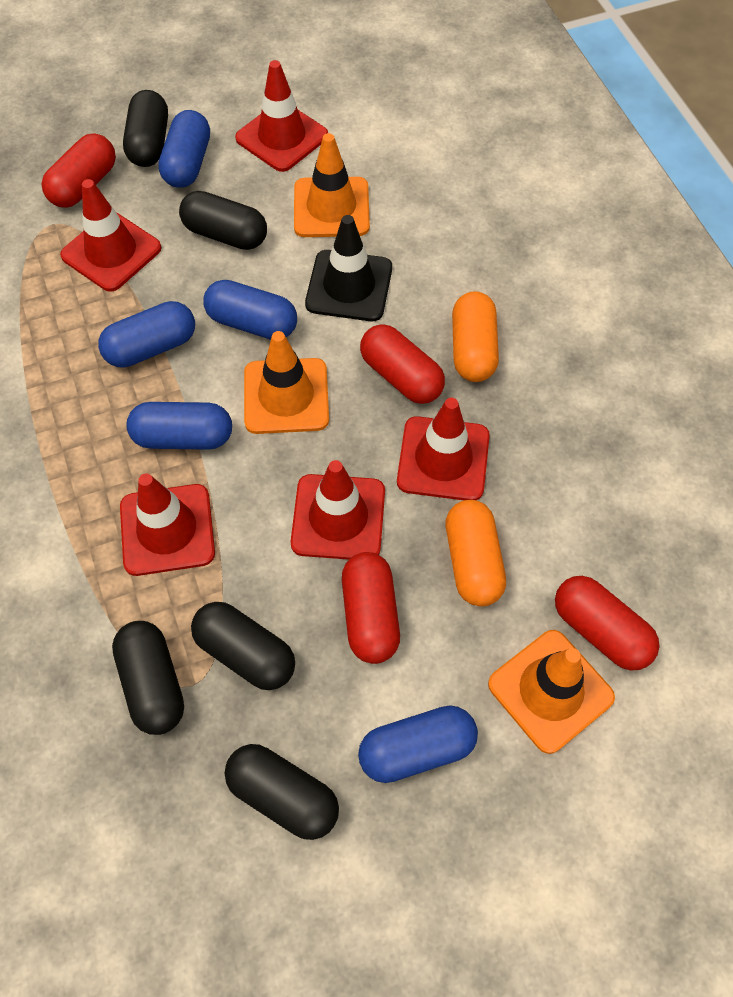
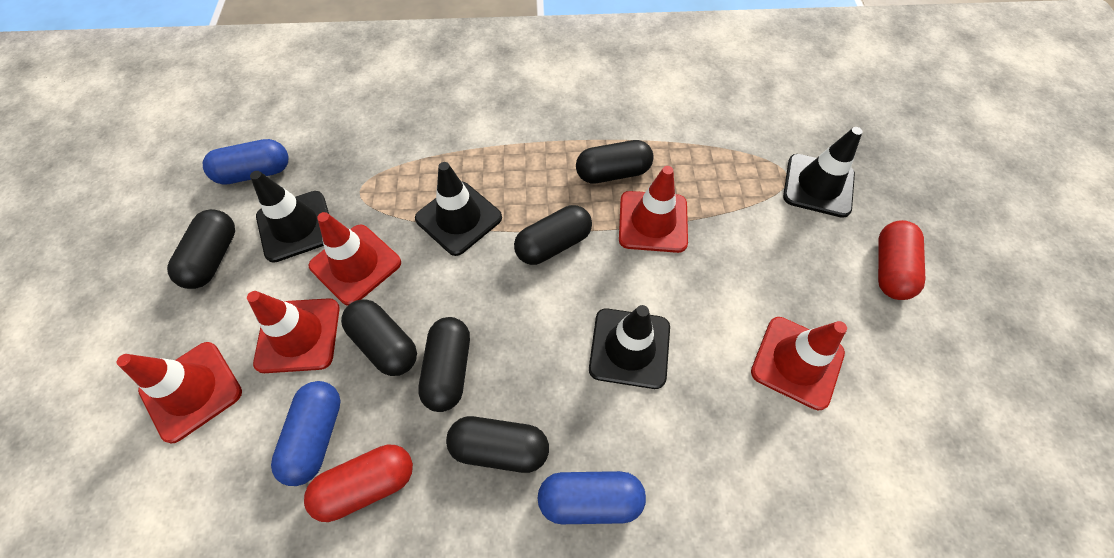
black capsule: 5 -> 6
black traffic cone: 1 -> 4
blue capsule: 5 -> 3
orange capsule: 2 -> 0
orange traffic cone: 3 -> 0
red capsule: 4 -> 2

